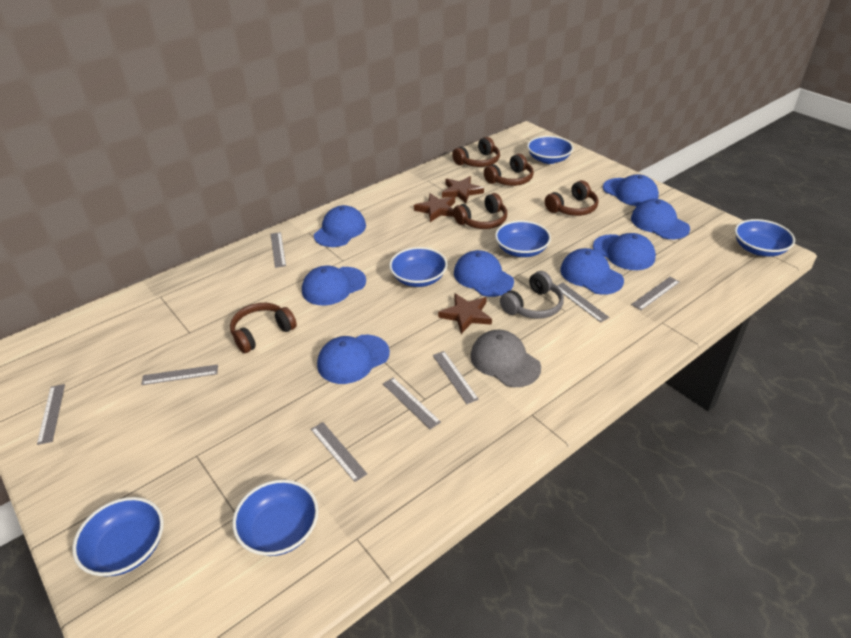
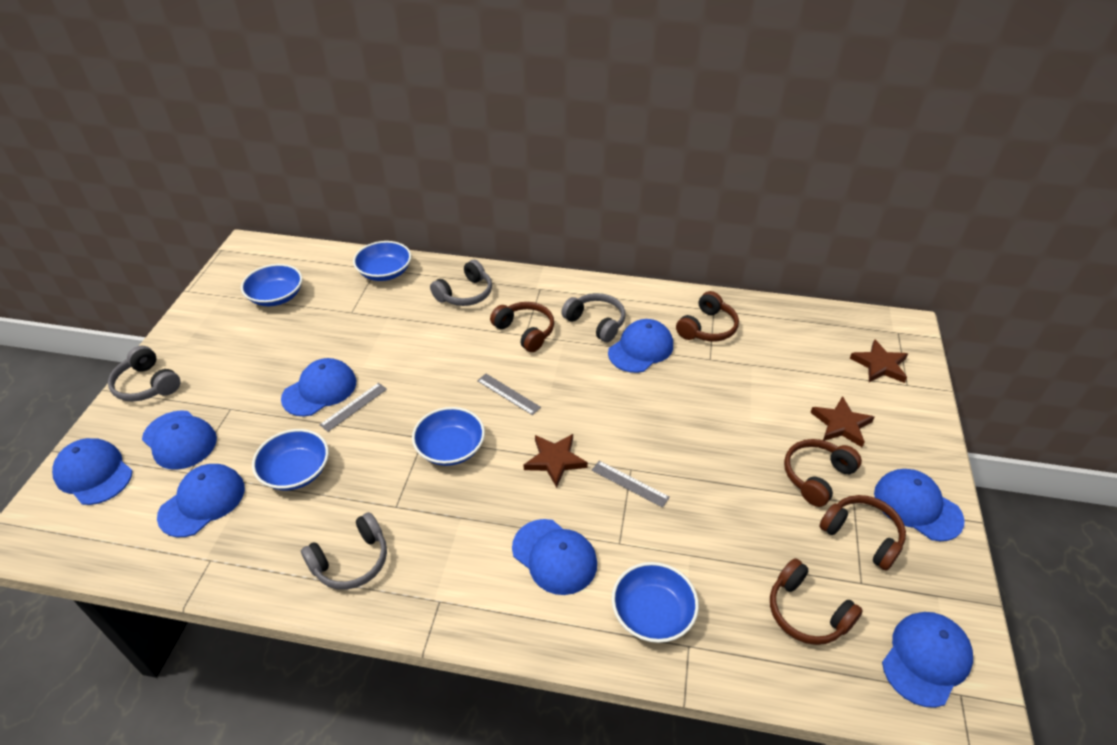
blue bowl: 6 -> 5
grey cap: 1 -> 0
grey headphones: 1 -> 4
grey ruler: 8 -> 3

